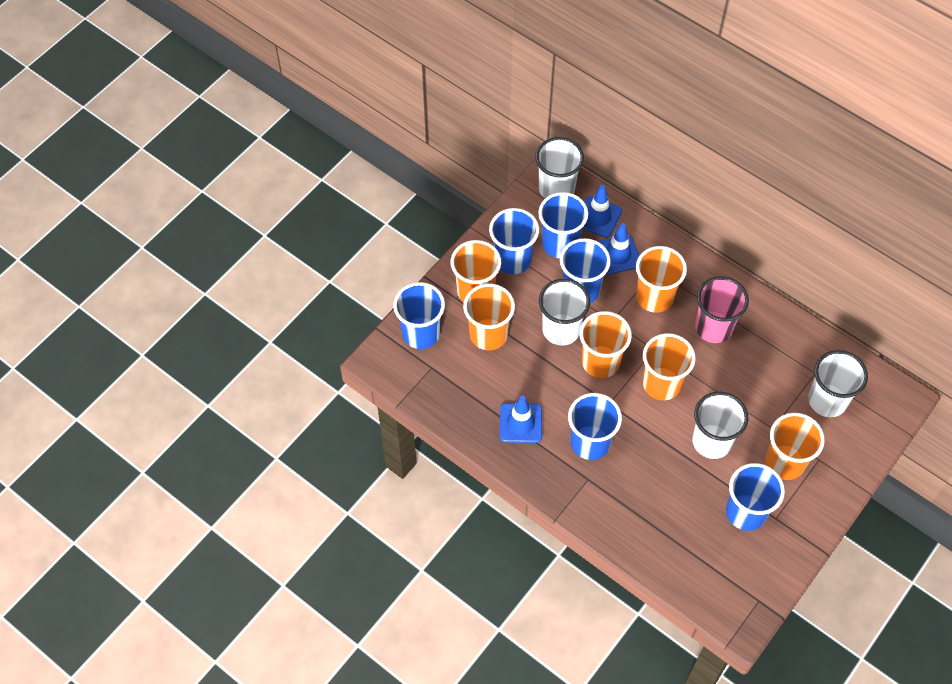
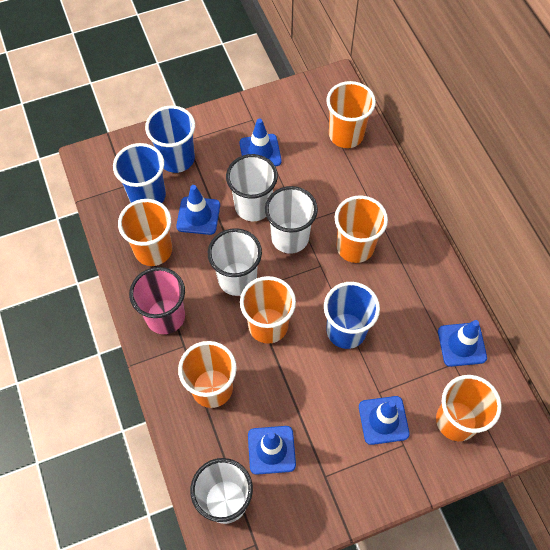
blue cup: 6 -> 3
blue traffic cone: 3 -> 5

